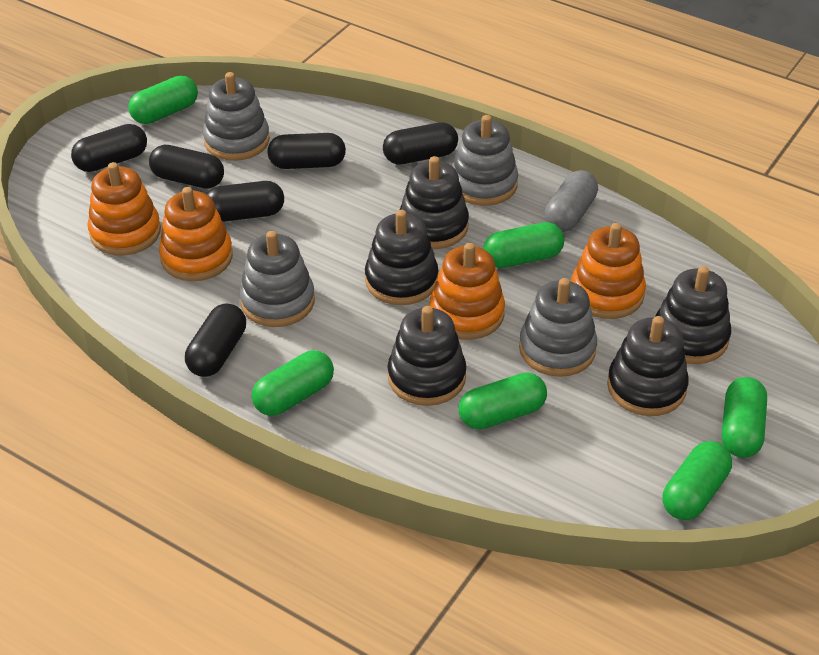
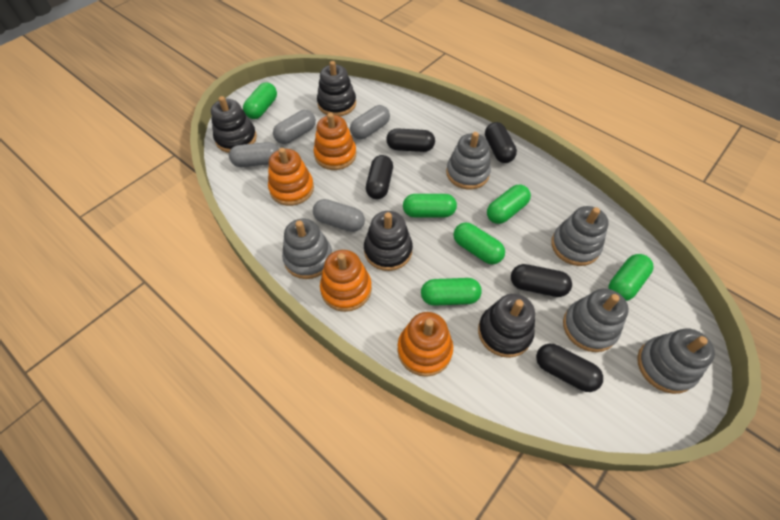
black capsule: 6 -> 5
black stacking toy: 5 -> 4
grey capsule: 1 -> 4
grey stacking toy: 4 -> 5

